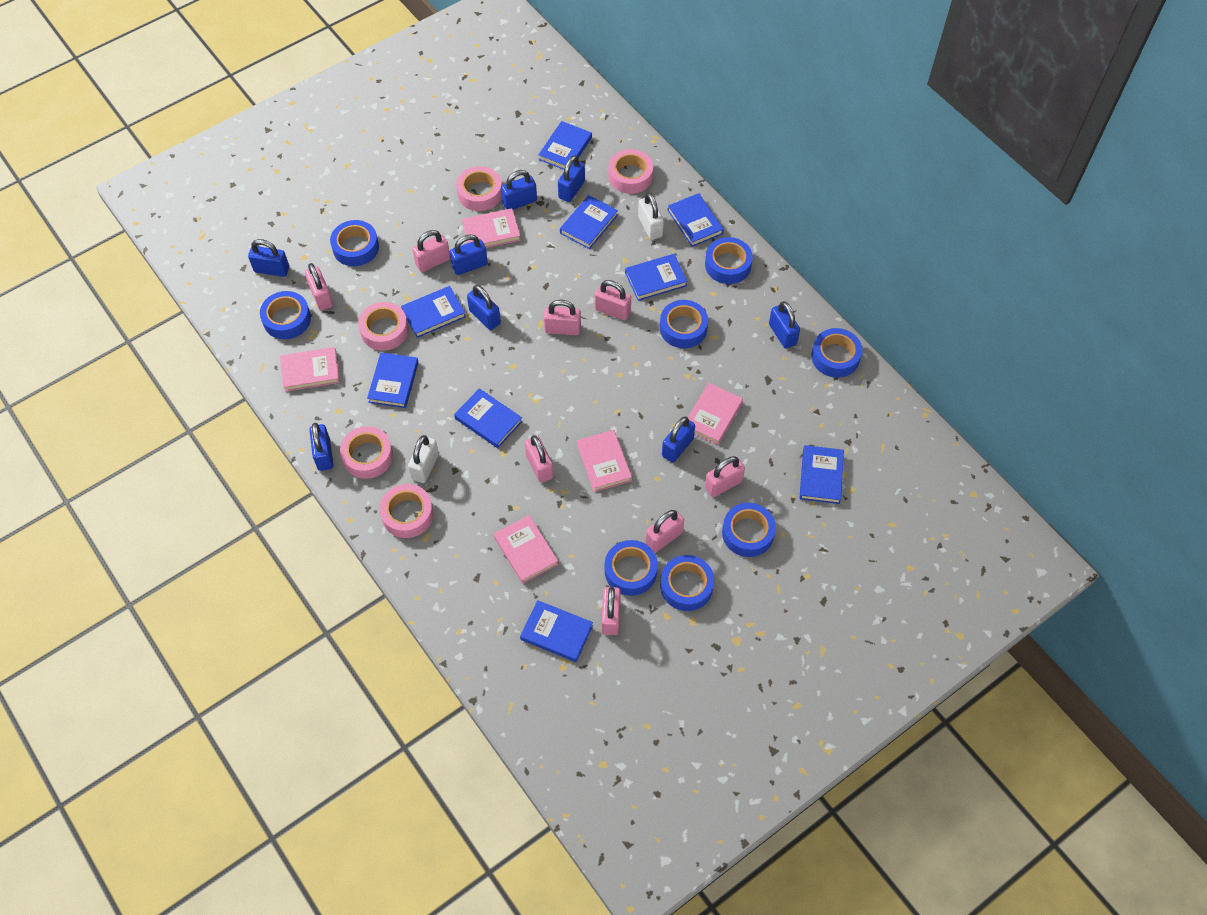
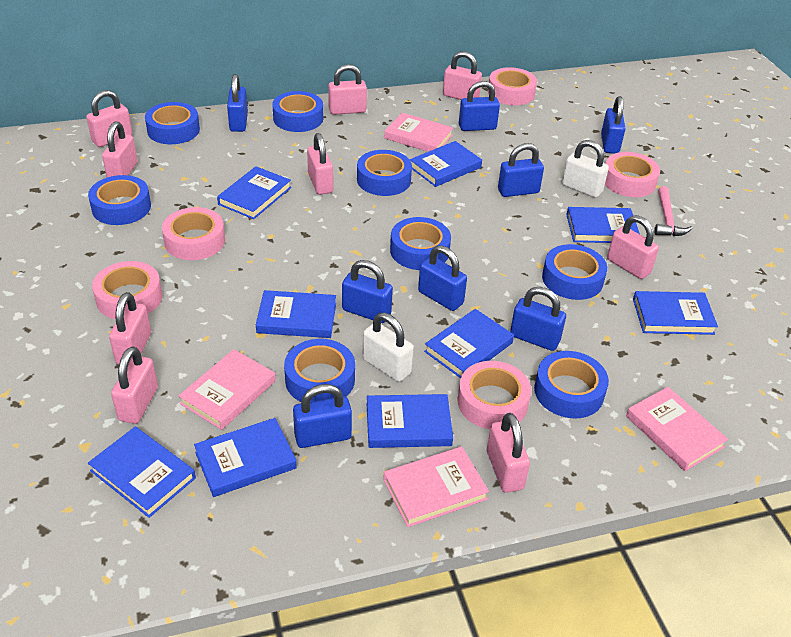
pink book: 5 -> 4
pink hammer: 0 -> 1
pink padlock: 8 -> 9

